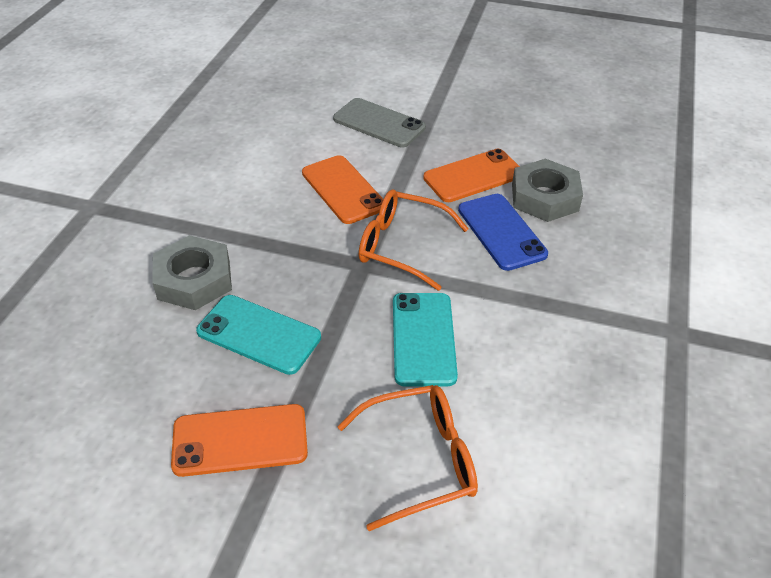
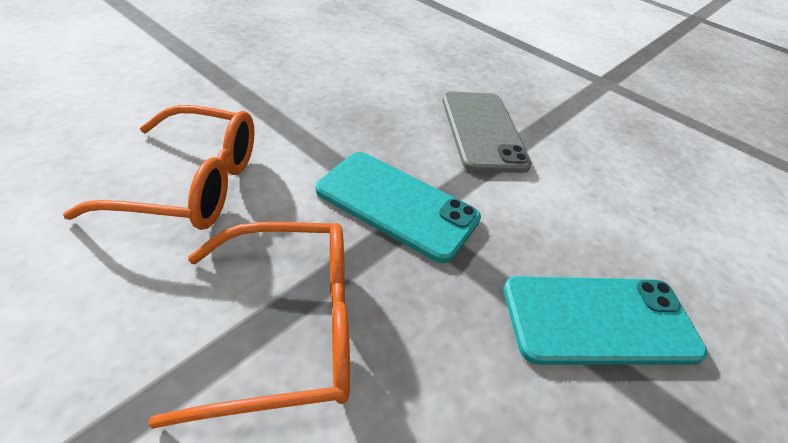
blue phone: 1 -> 0
grey nut: 2 -> 0
orange phone: 3 -> 0

